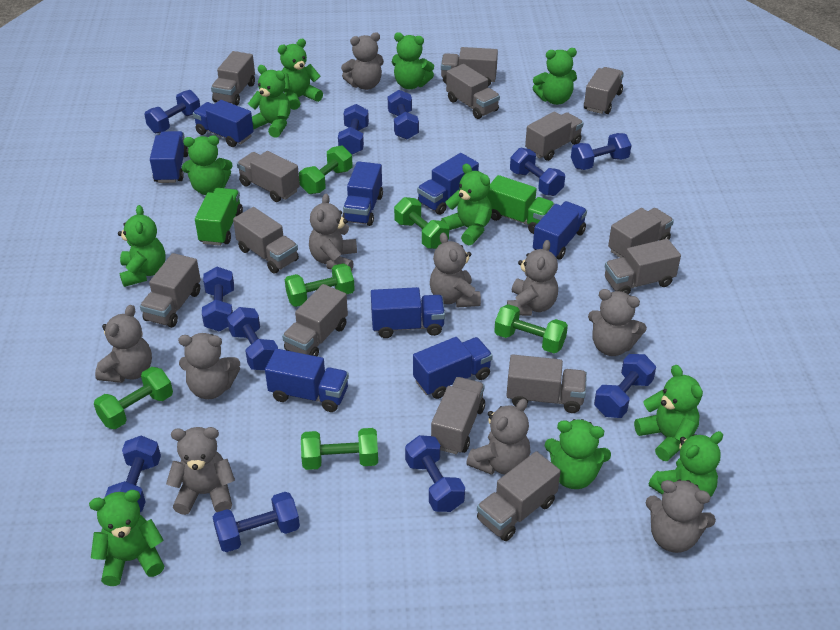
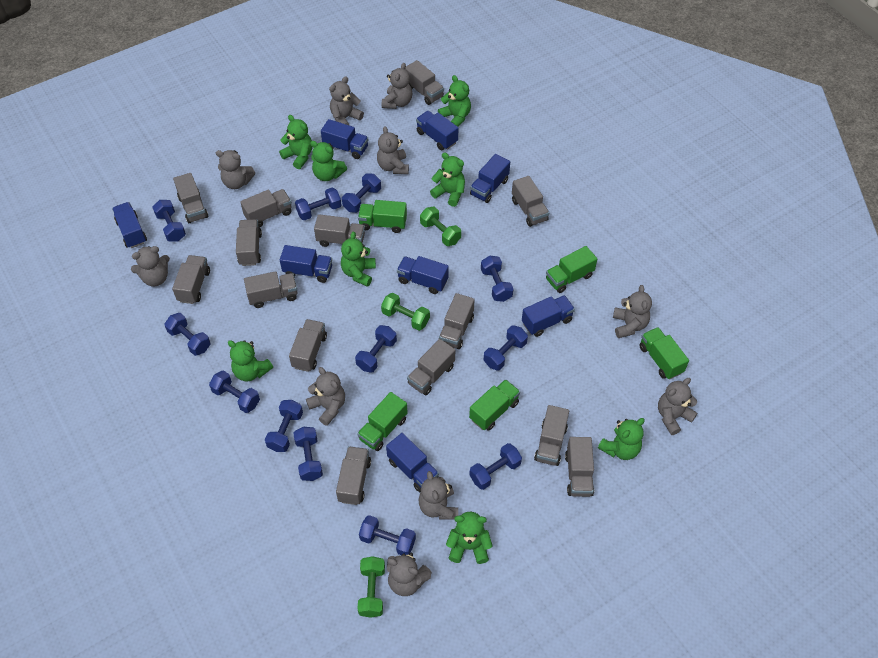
blue dumbbell: 11 -> 12
green dumbbell: 6 -> 3
green teddy bear: 11 -> 8
green truck: 2 -> 5

